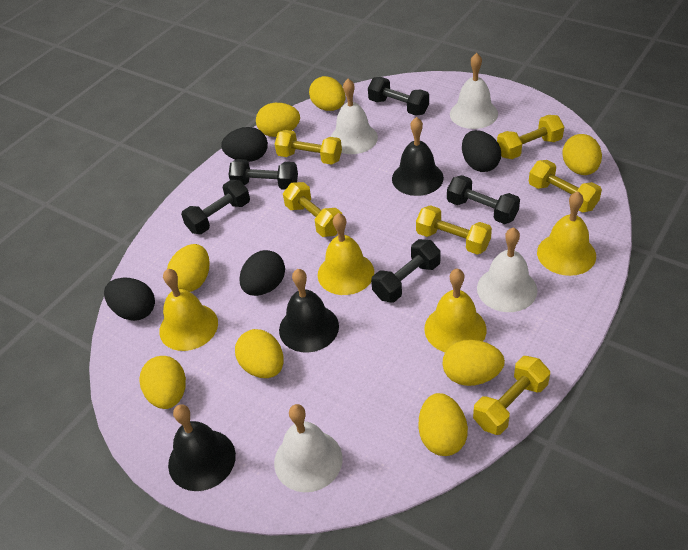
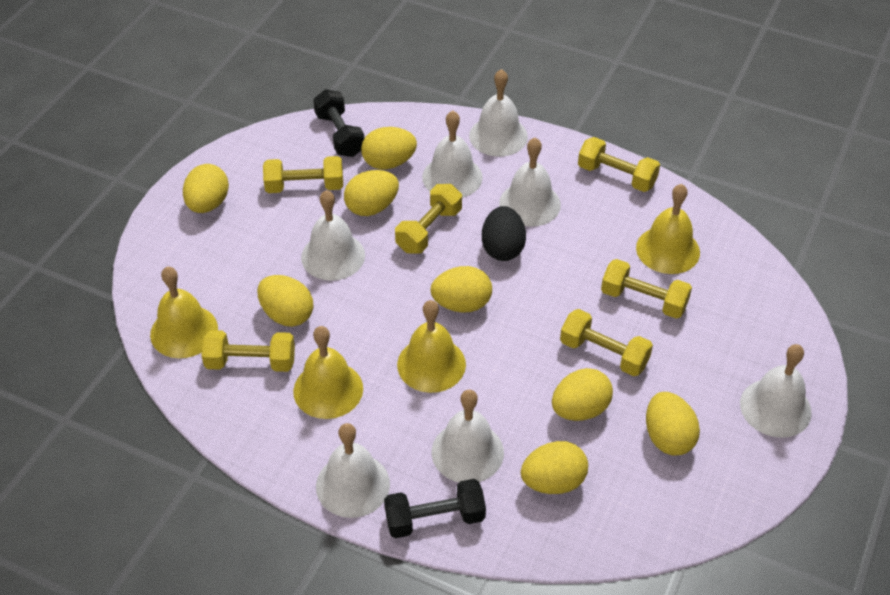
black bell: 3 -> 0
black dumbbell: 5 -> 2
black egg: 4 -> 1
white bell: 4 -> 7

